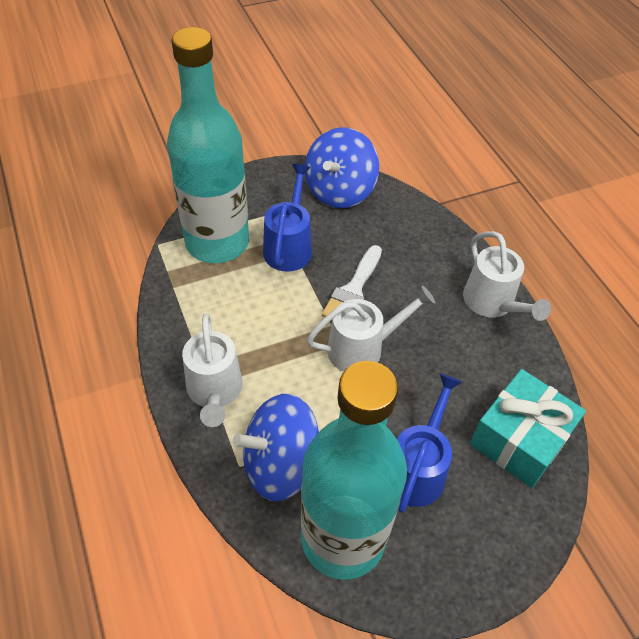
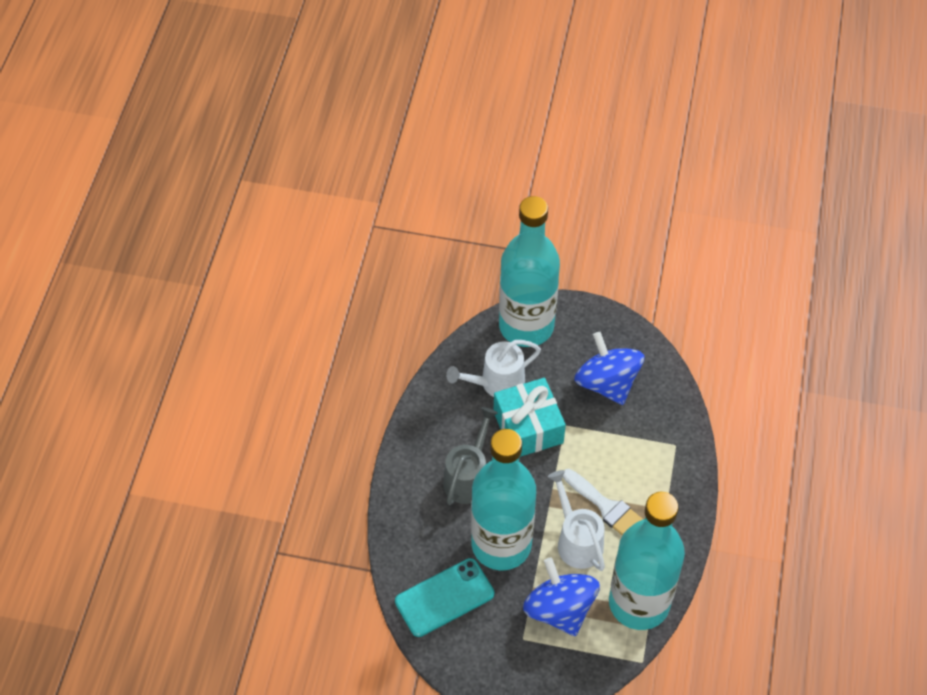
blue watering can: 2 -> 0
grey watering can: 0 -> 1
turquoise bottle: 2 -> 3
turquoise phone: 0 -> 1
white watering can: 3 -> 2

